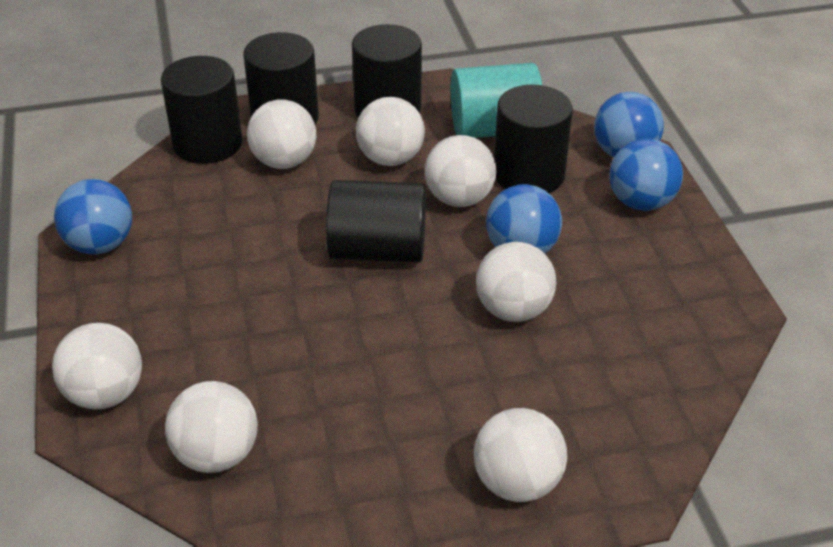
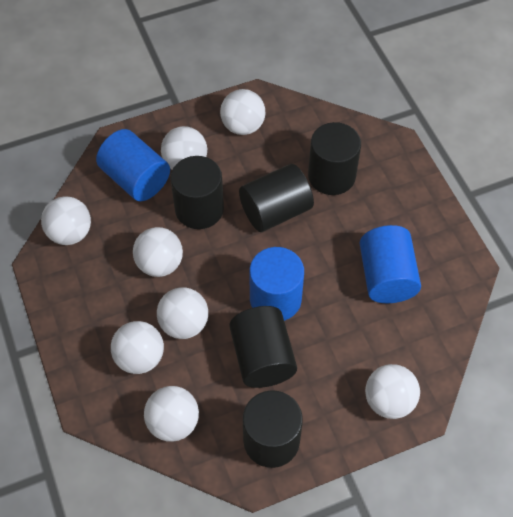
blue ball: 4 -> 0
blue cylinder: 0 -> 3
turquoise cylinder: 1 -> 0
white ball: 7 -> 8

